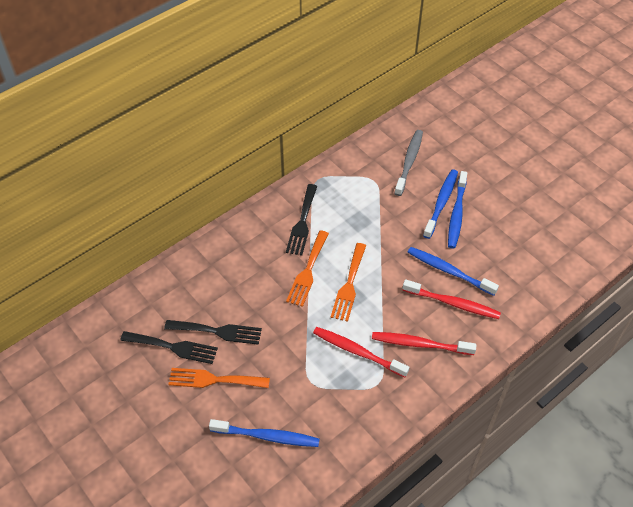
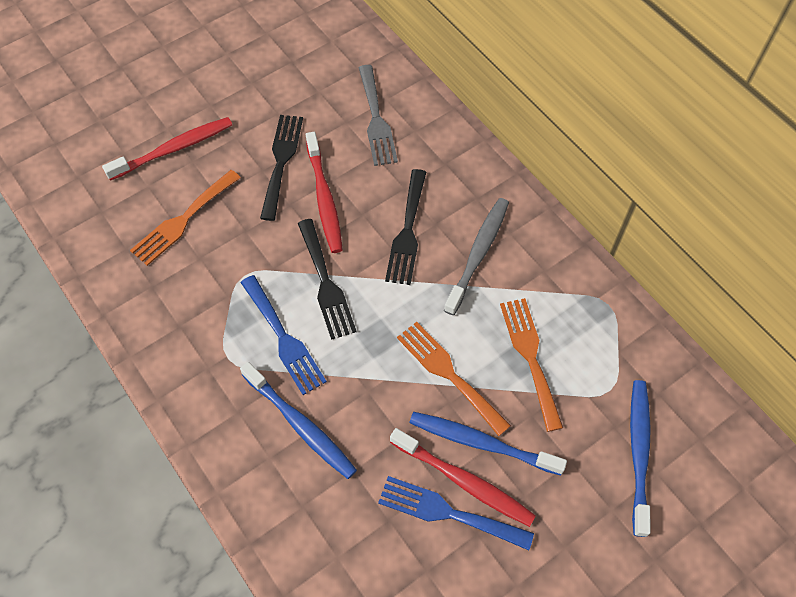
blue fork: 0 -> 2
blue toothbrush: 4 -> 3
grey fork: 0 -> 1

